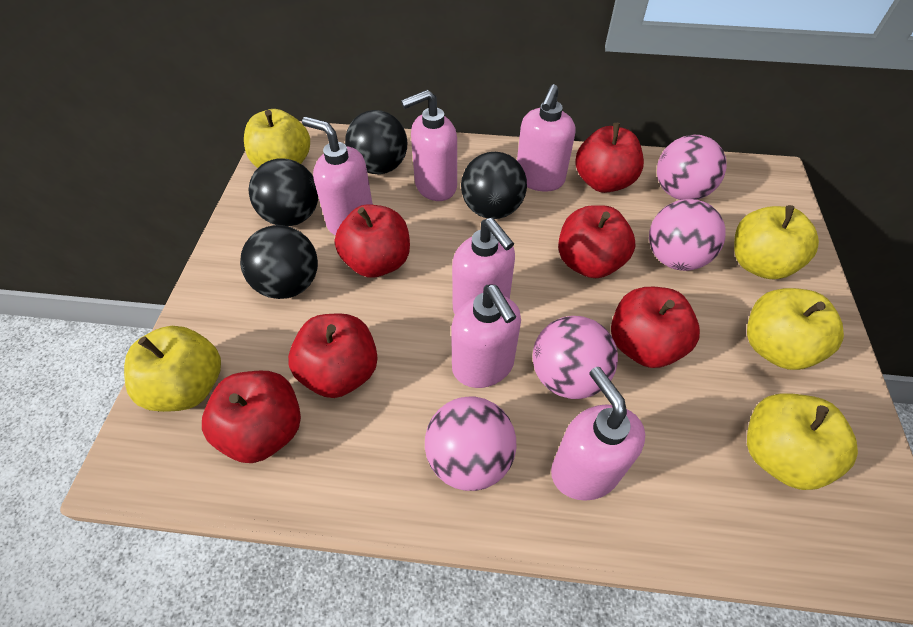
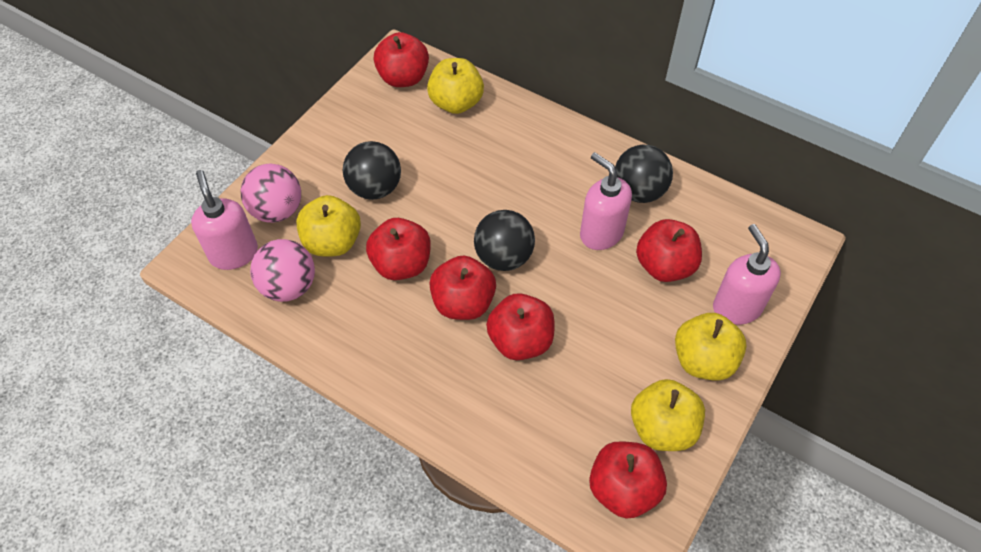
black ball: 4 -> 3
pink ball: 4 -> 2
pink soap dispenser: 6 -> 3
yellow apple: 5 -> 4

